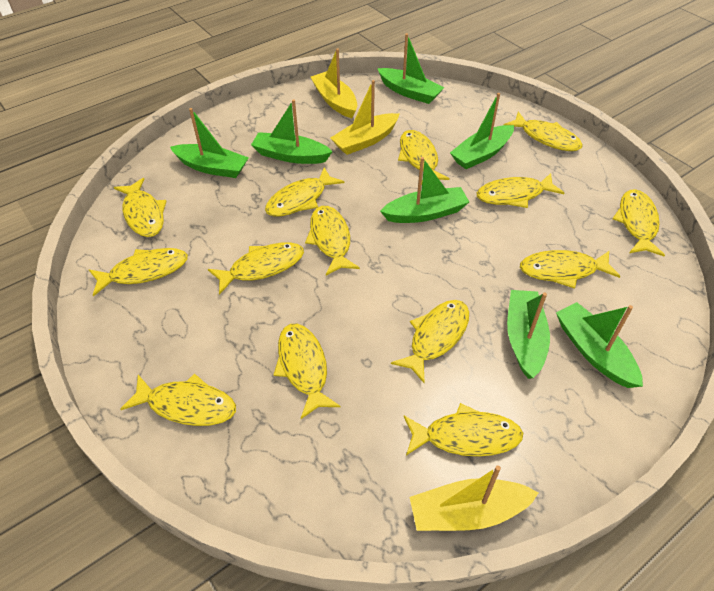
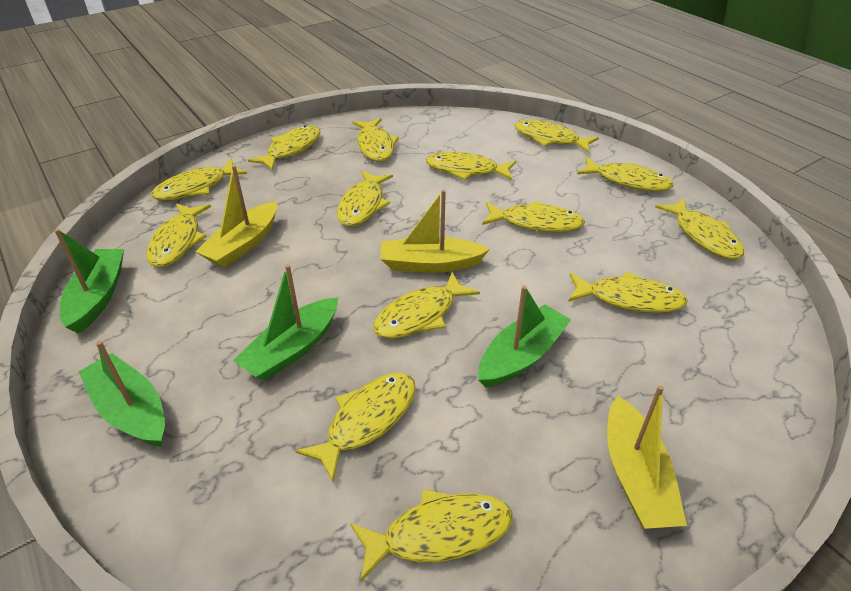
green boat: 7 -> 4

